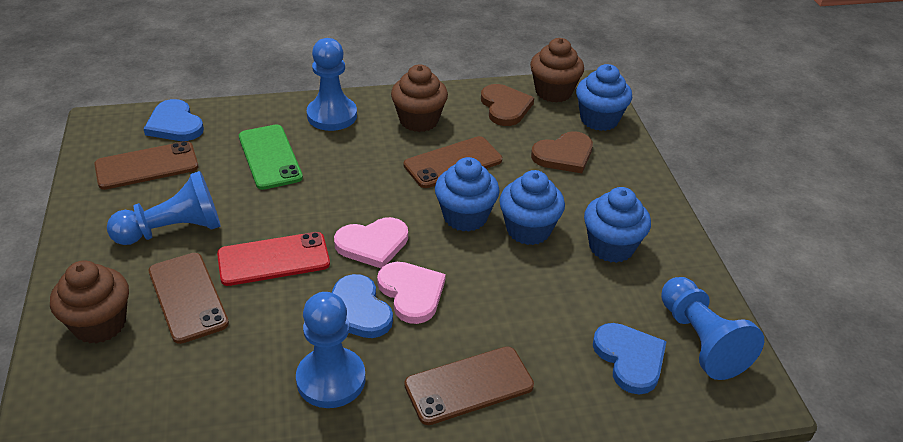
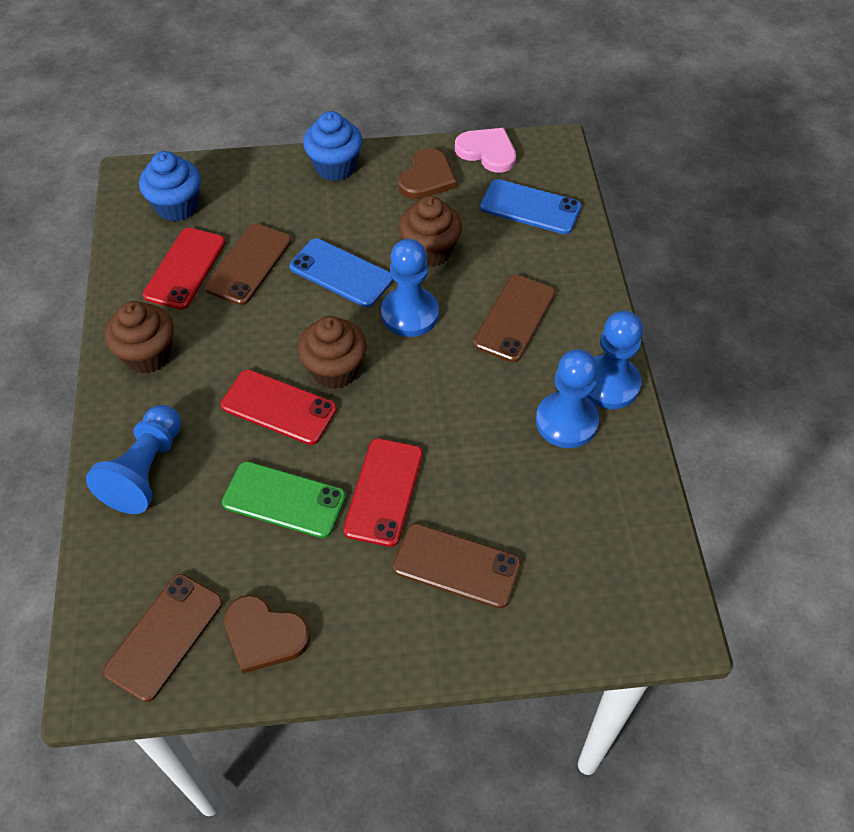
blue cupcake: 4 -> 2
blue heart: 3 -> 0
blue phone: 0 -> 2
pink heart: 2 -> 1
red phone: 1 -> 3

